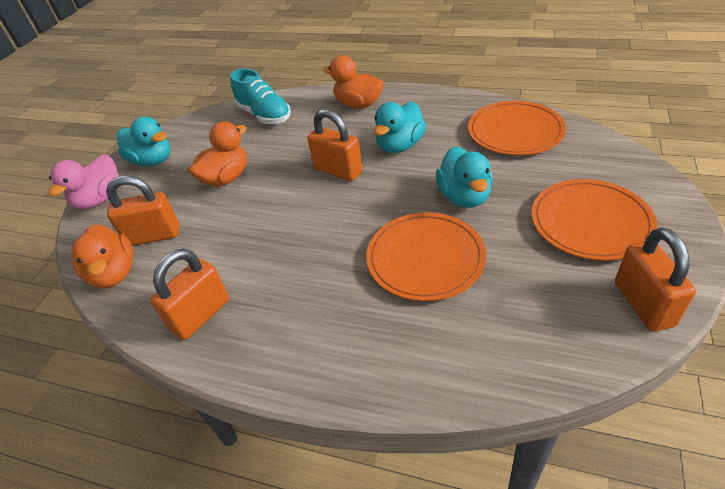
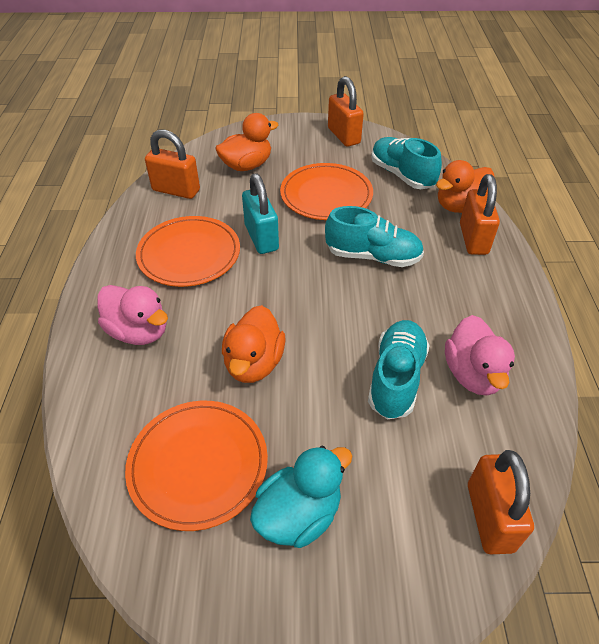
pink duck: 1 -> 2
turquoise duck: 3 -> 1
turquoise padlock: 0 -> 1
turquoise shoe: 1 -> 3

